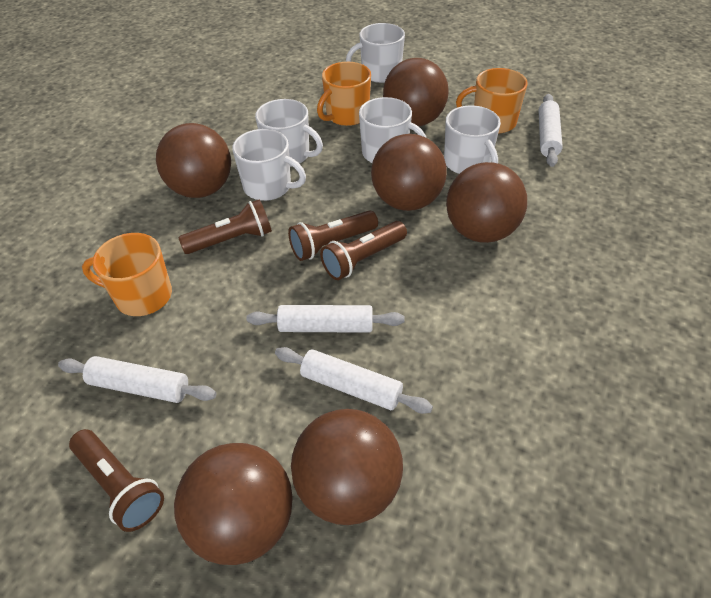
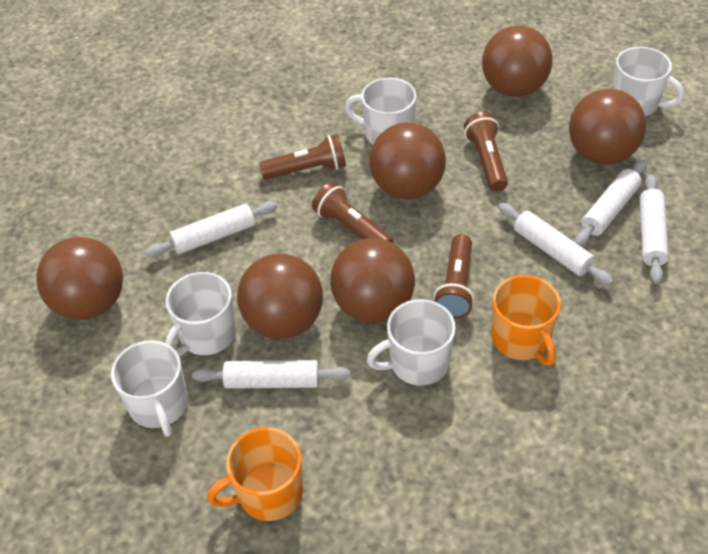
orange mug: 3 -> 2
white rolling pin: 4 -> 5

